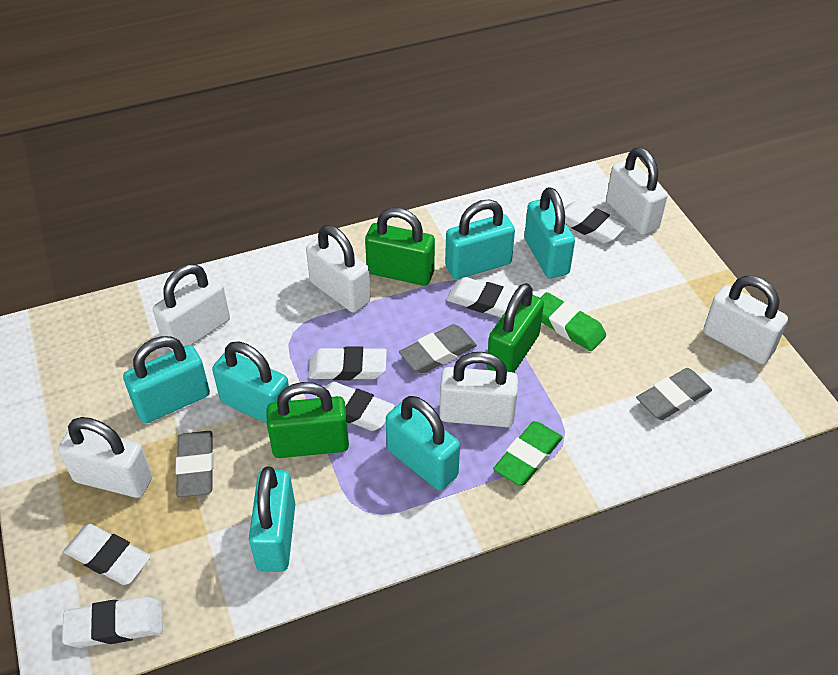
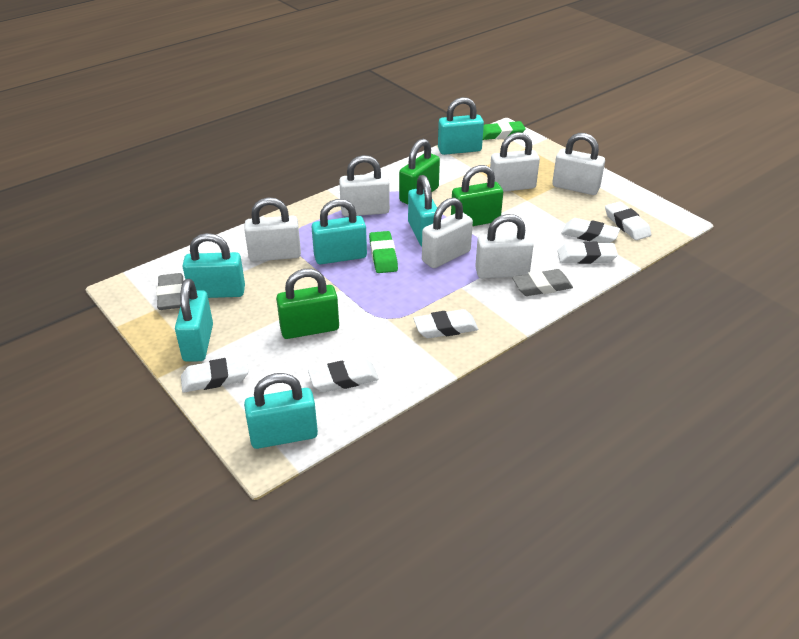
grey eraser: 3 -> 2

